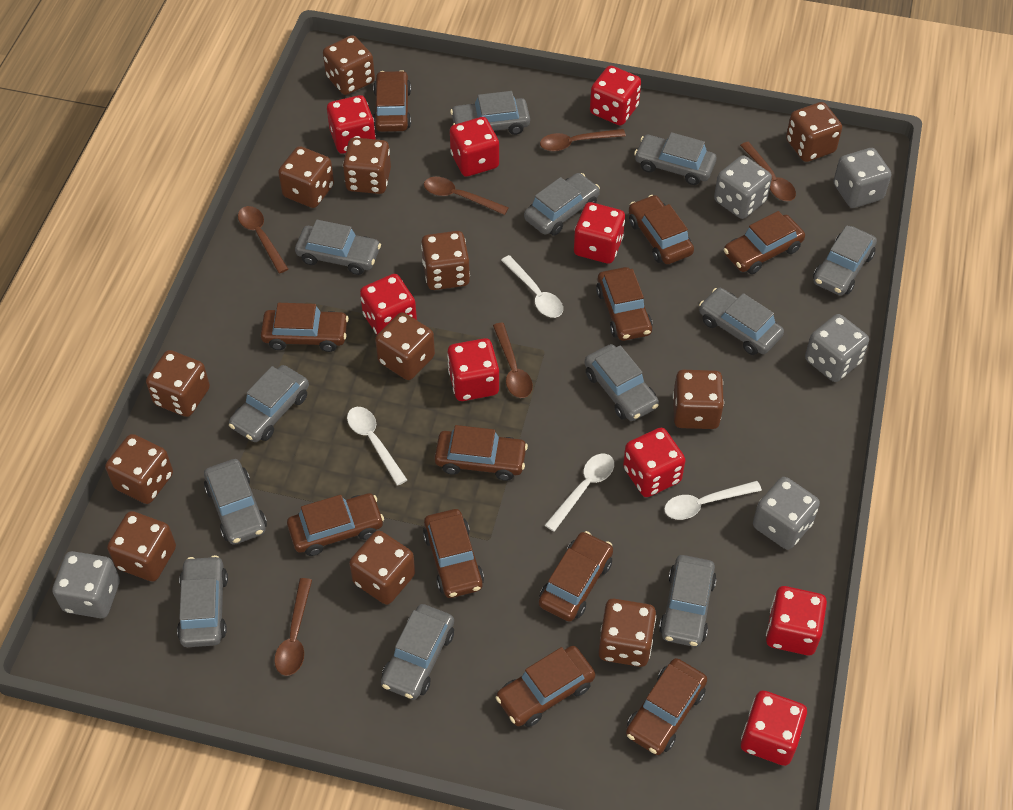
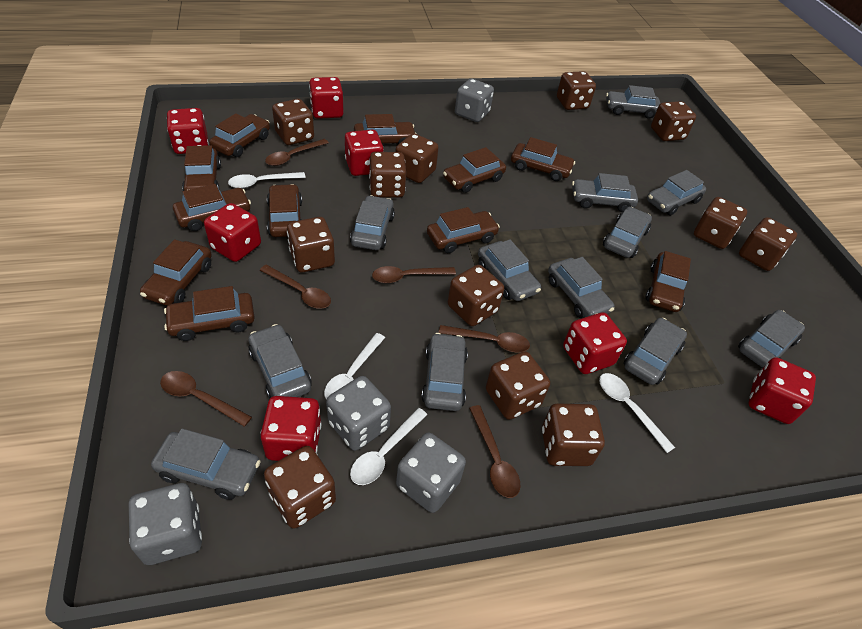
grey dice: 5 -> 4
red dice: 9 -> 7

